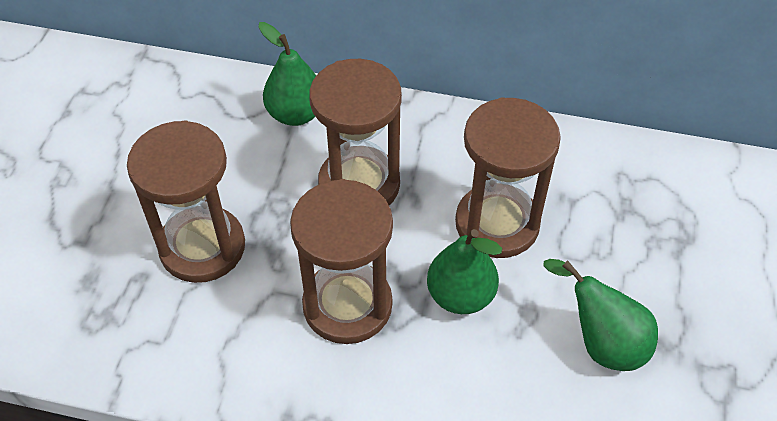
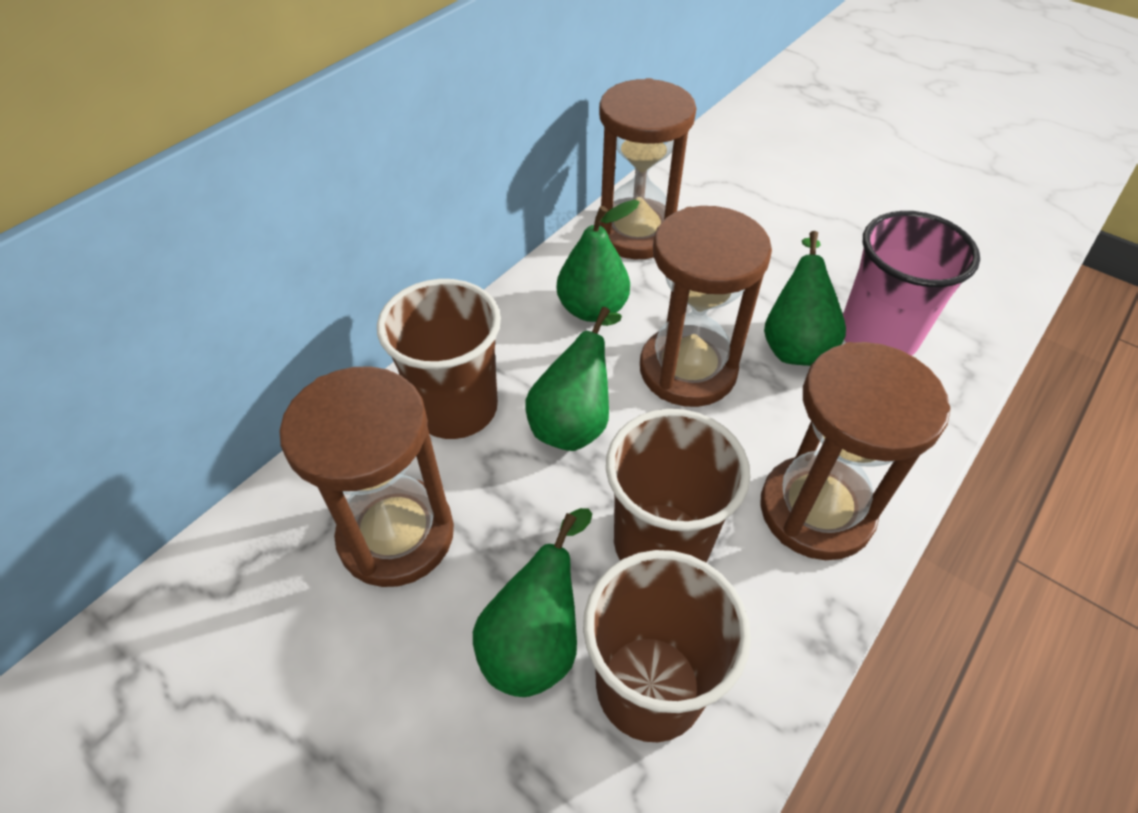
brown cup: 0 -> 3
green pear: 3 -> 4
pink cup: 0 -> 1

